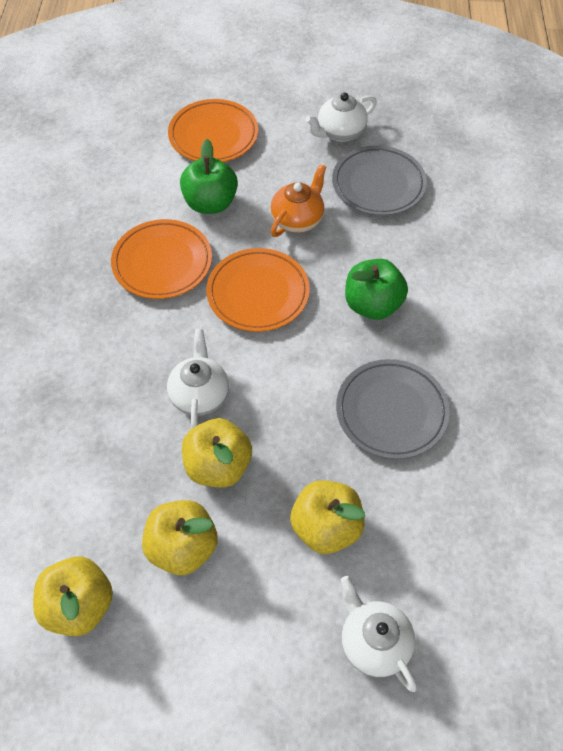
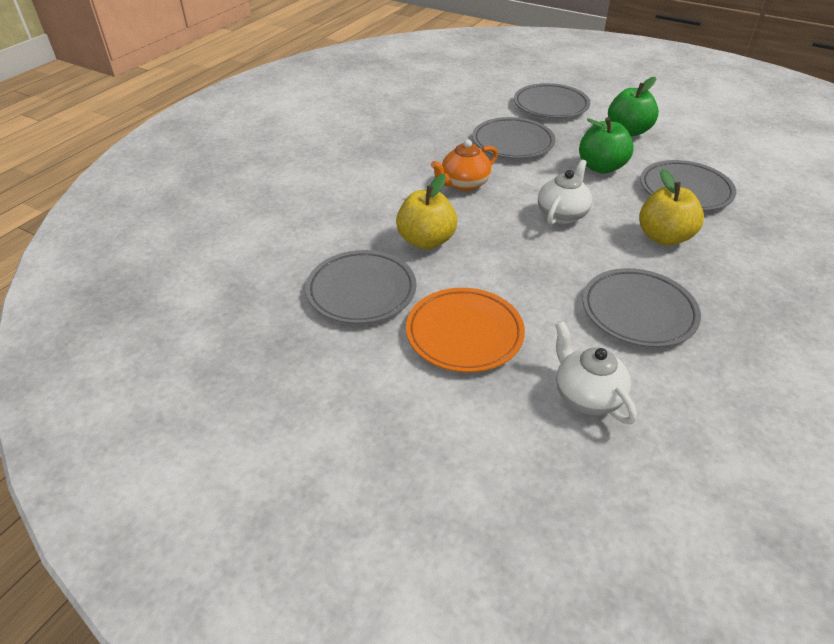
grey plate: 2 -> 5
orange plate: 3 -> 1
white teapot: 3 -> 2
yellow apple: 4 -> 2

